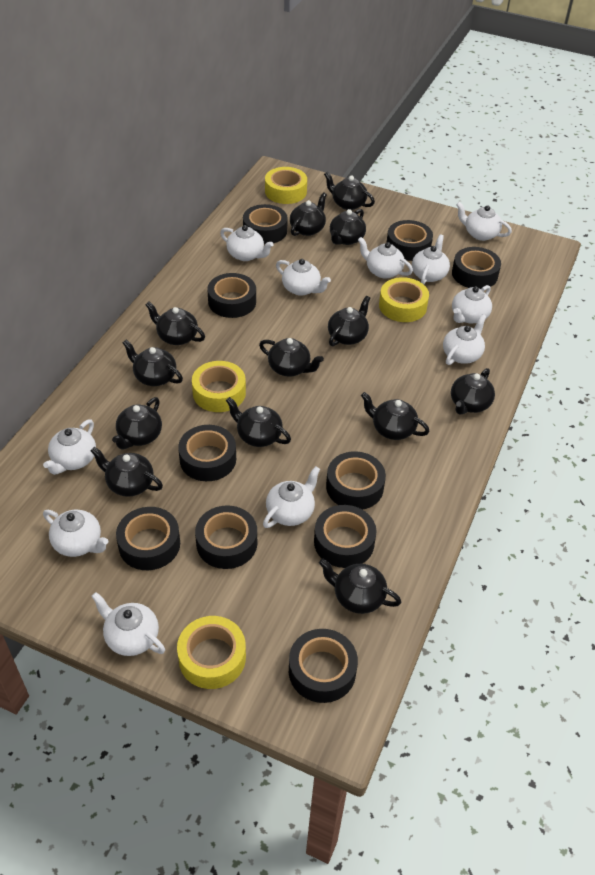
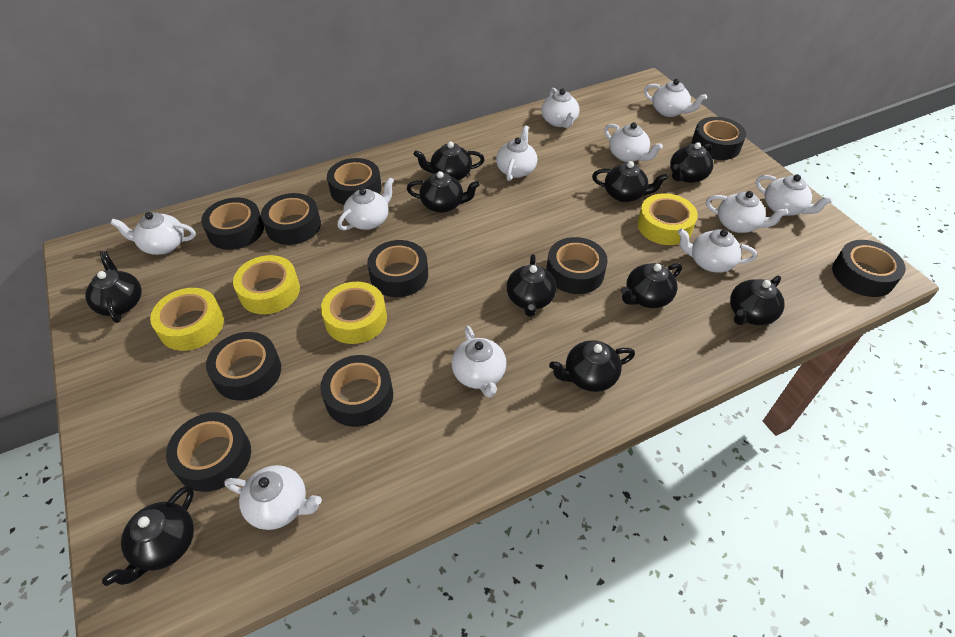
black teapot: 13 -> 10

